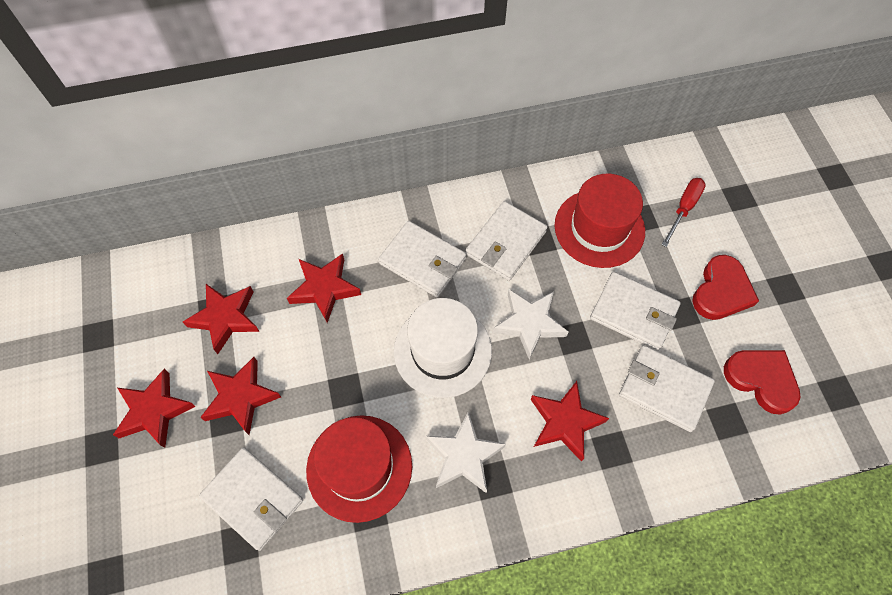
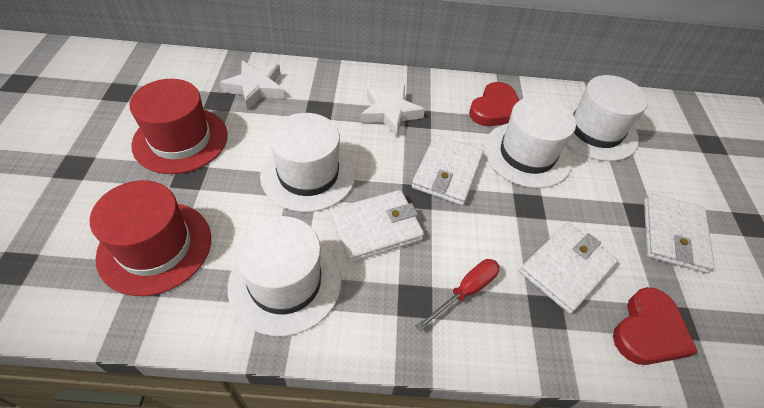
red star: 5 -> 0
white hat: 1 -> 4
white wallet: 5 -> 4

